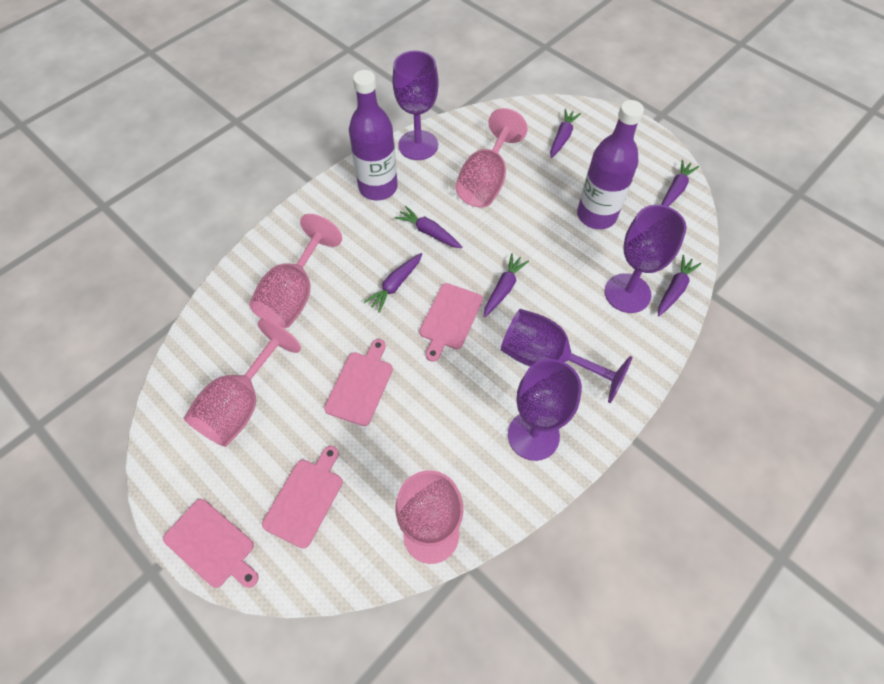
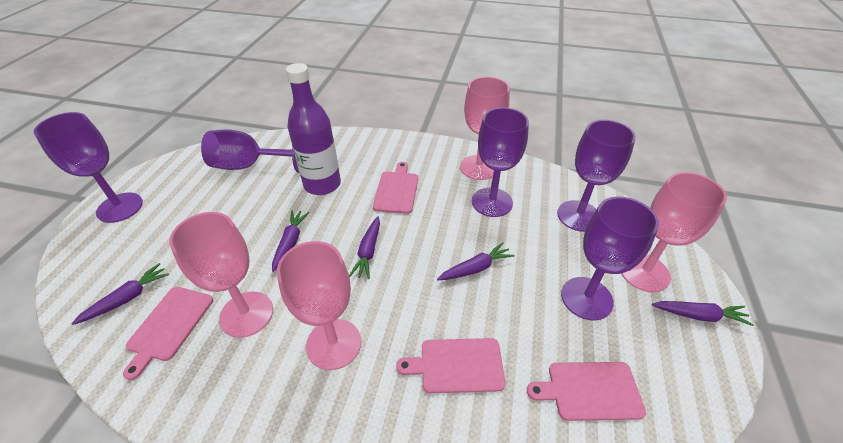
purple bottle: 2 -> 1
purple carrot: 6 -> 5
purple goblet: 4 -> 5

